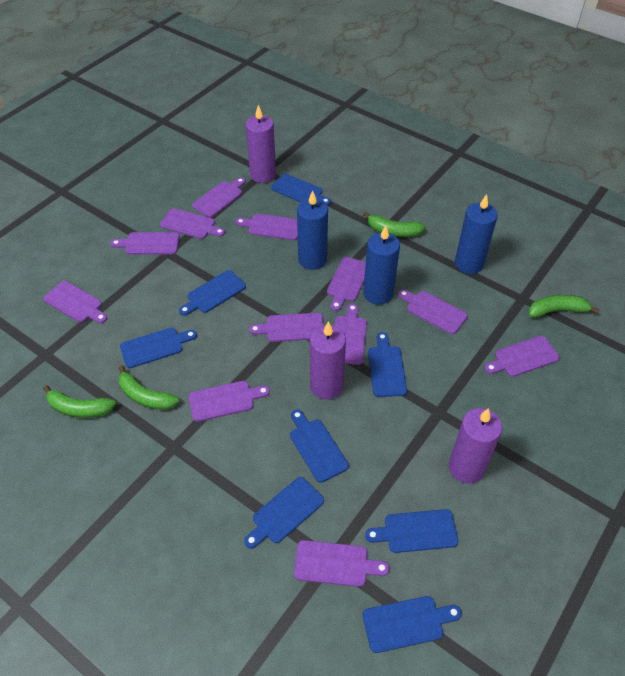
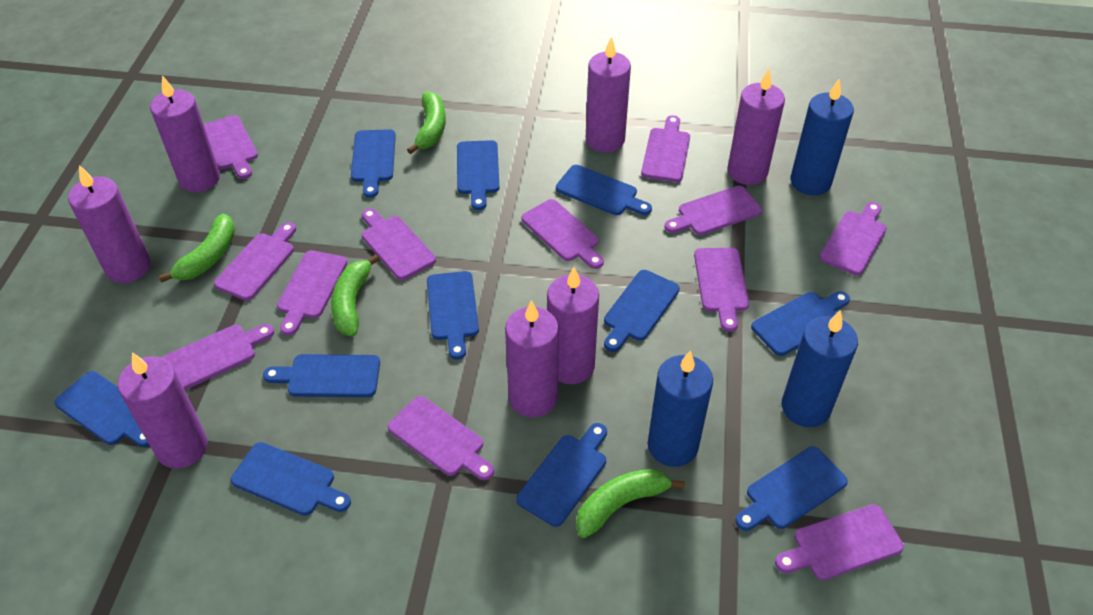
blue cutting board: 8 -> 11
purple candle: 3 -> 7

